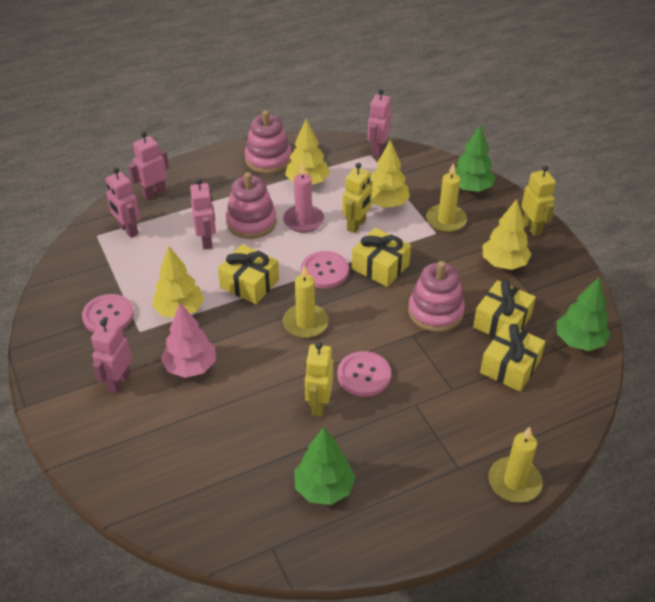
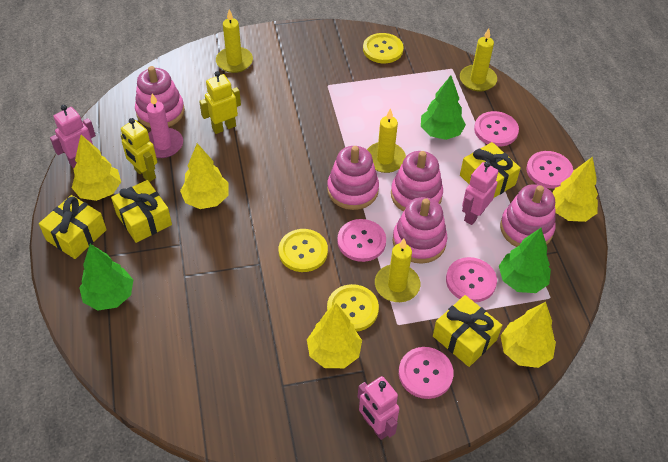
pink button: 3 -> 5
pink robot: 5 -> 3
pink stacking toy: 3 -> 5
pink tree: 1 -> 0
yellow button: 0 -> 3
yellow candle: 3 -> 4
yellow robot: 3 -> 2
yellow tree: 4 -> 5

